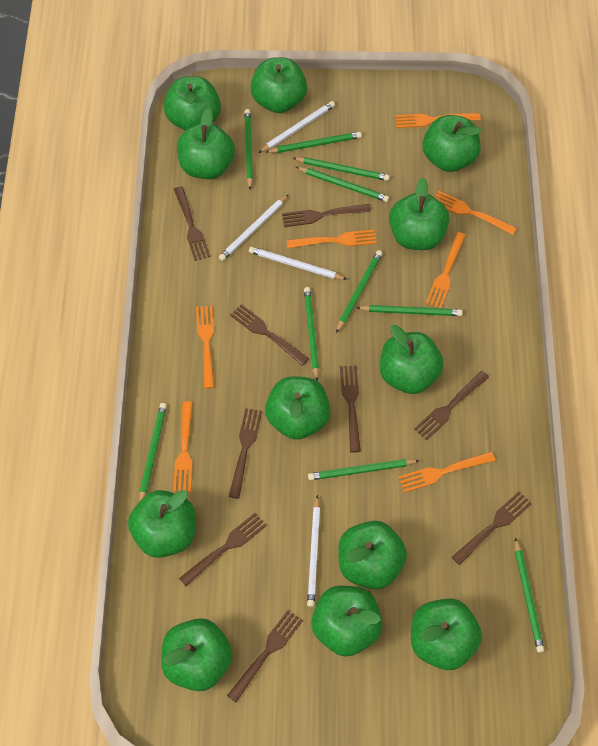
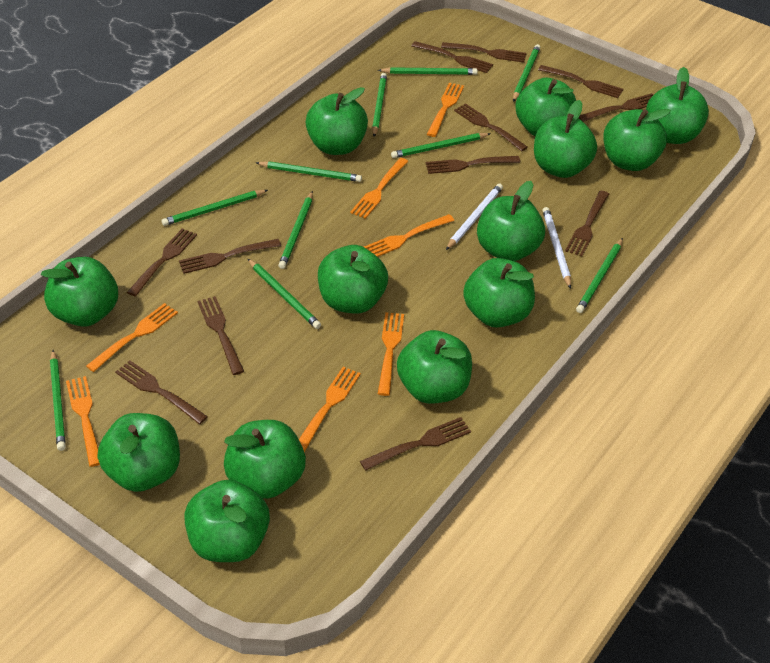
brown fork: 9 -> 12
green apple: 12 -> 13
white pencil: 4 -> 2

